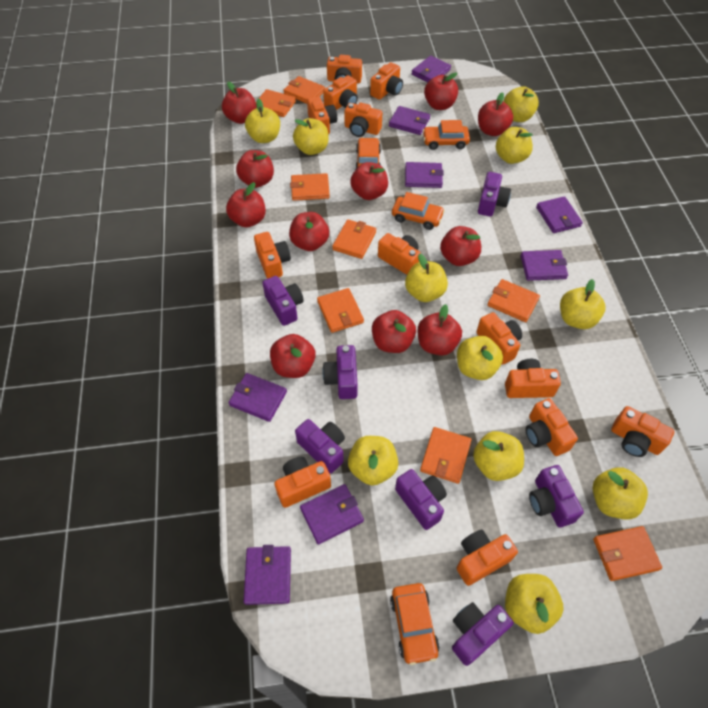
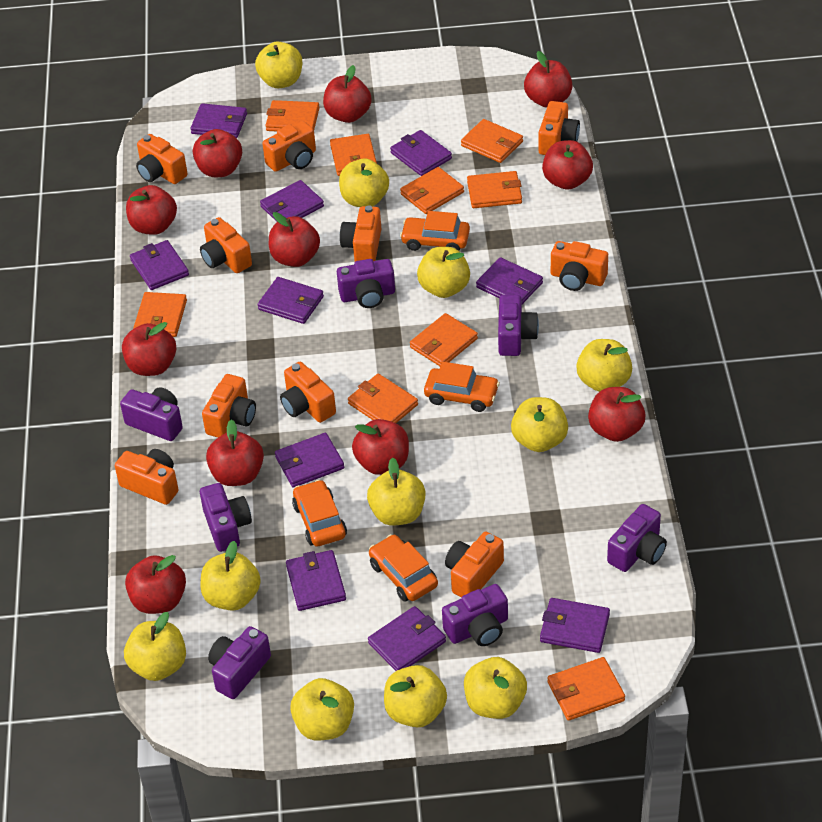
orange camera: 13 -> 10
orange wallet: 8 -> 9
purple wallet: 8 -> 10

